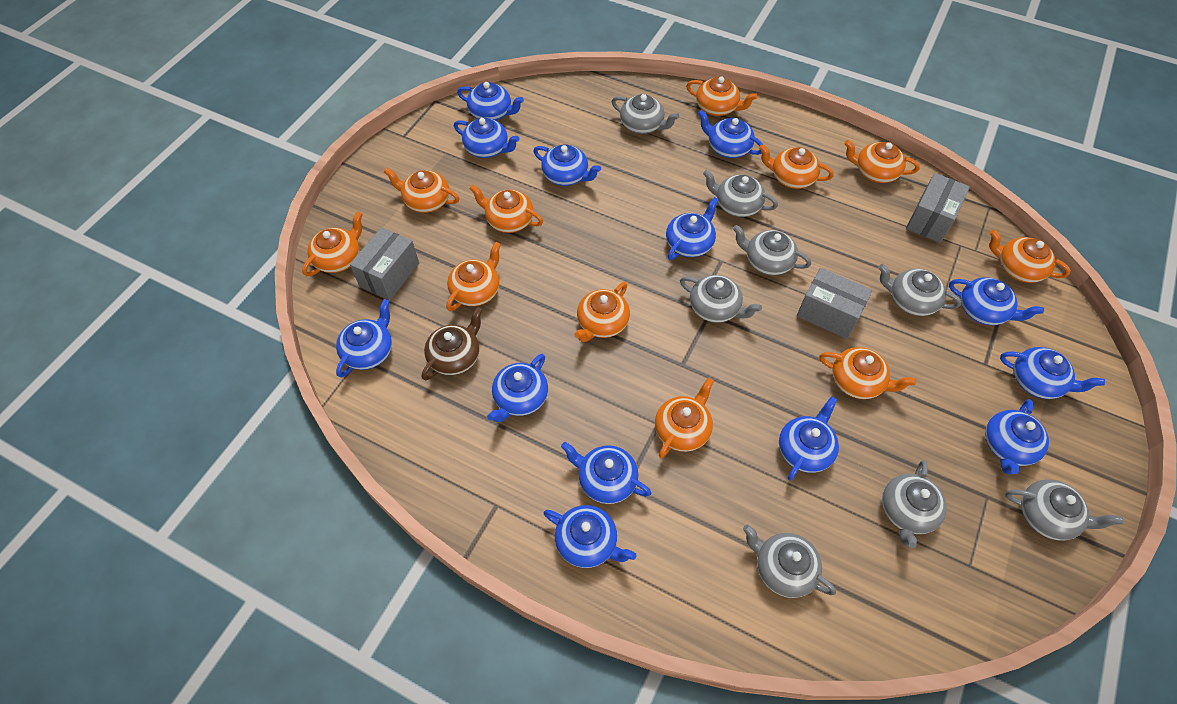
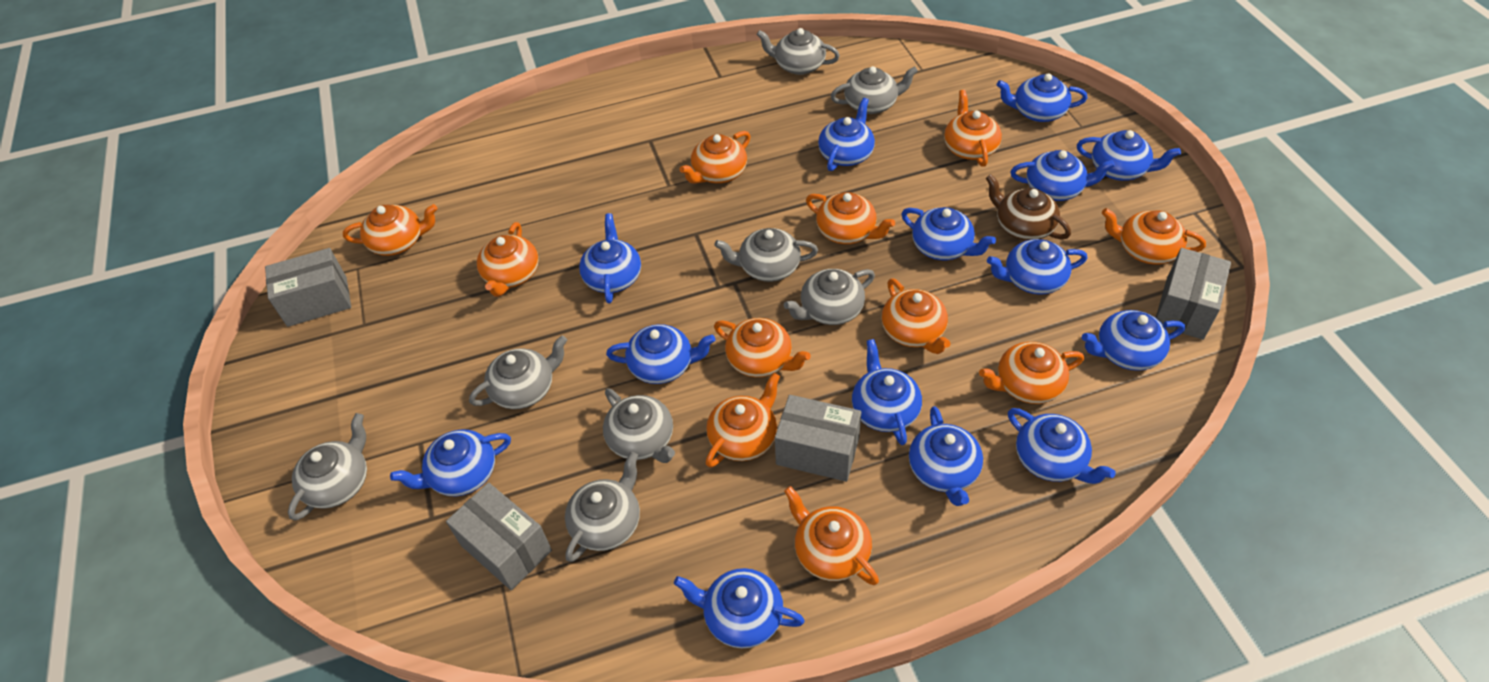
blue teapot: 13 -> 14
grey box: 3 -> 4

